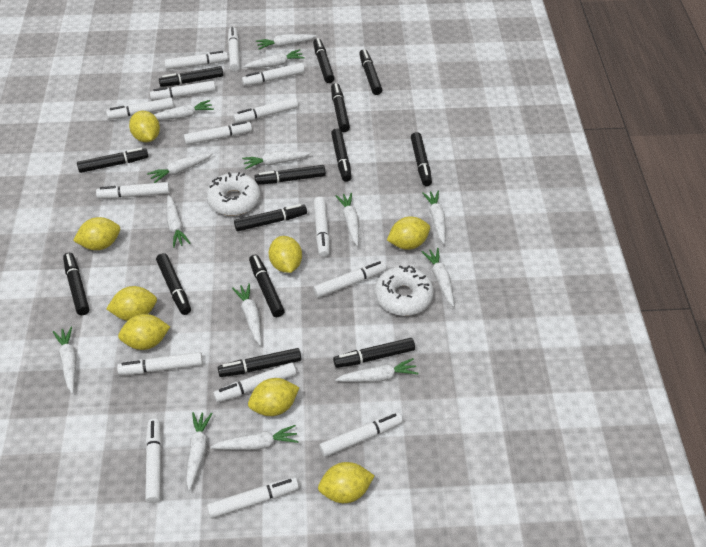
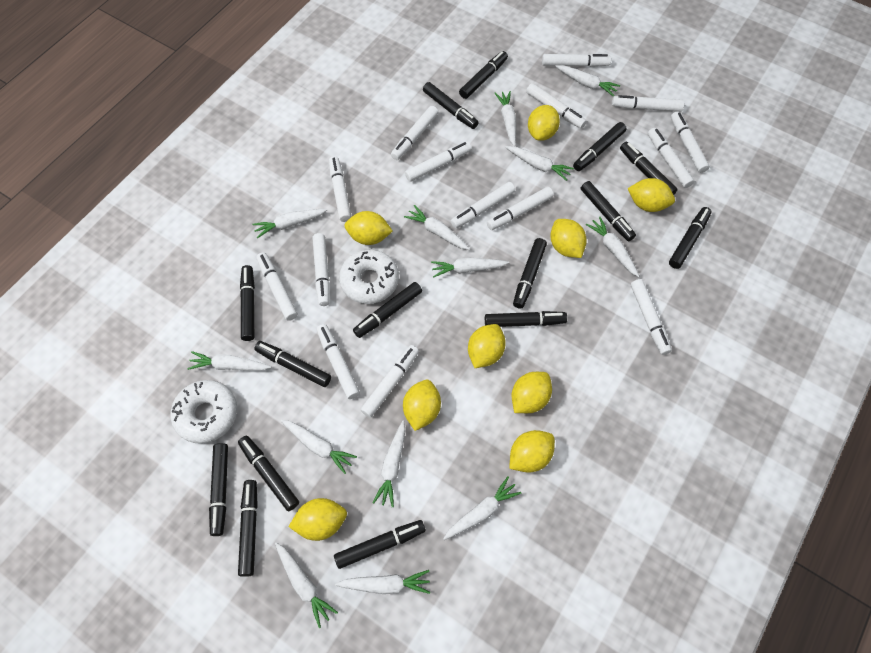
black marker: 14 -> 15
white carrot: 14 -> 13
yellow lemon: 8 -> 9

